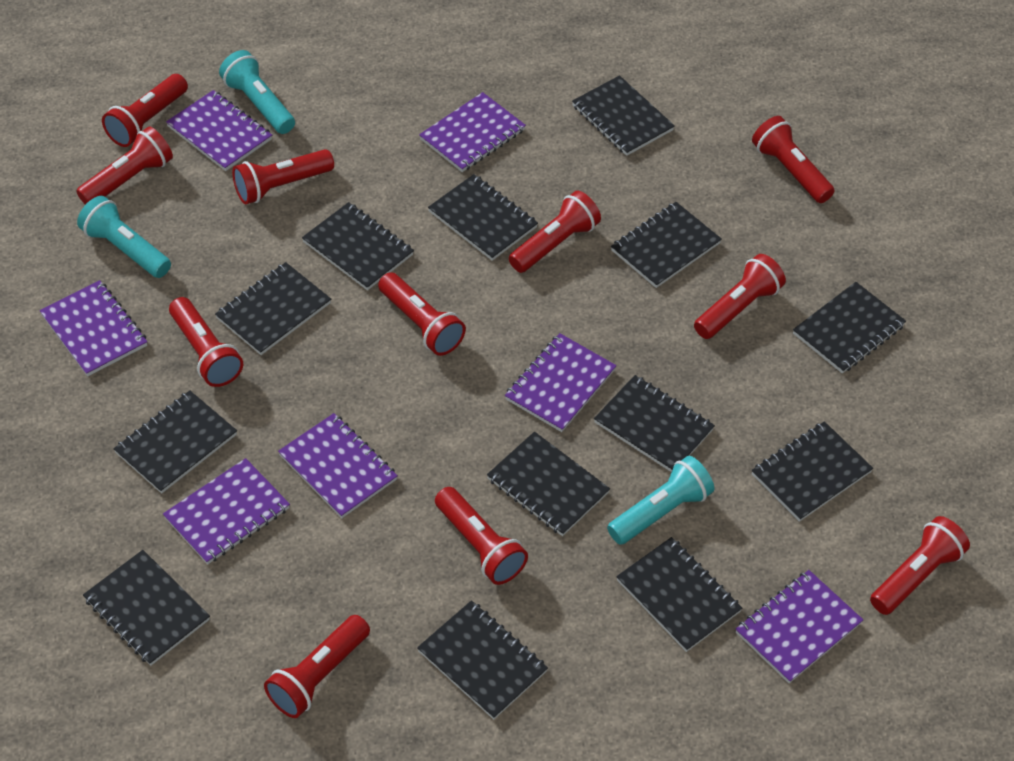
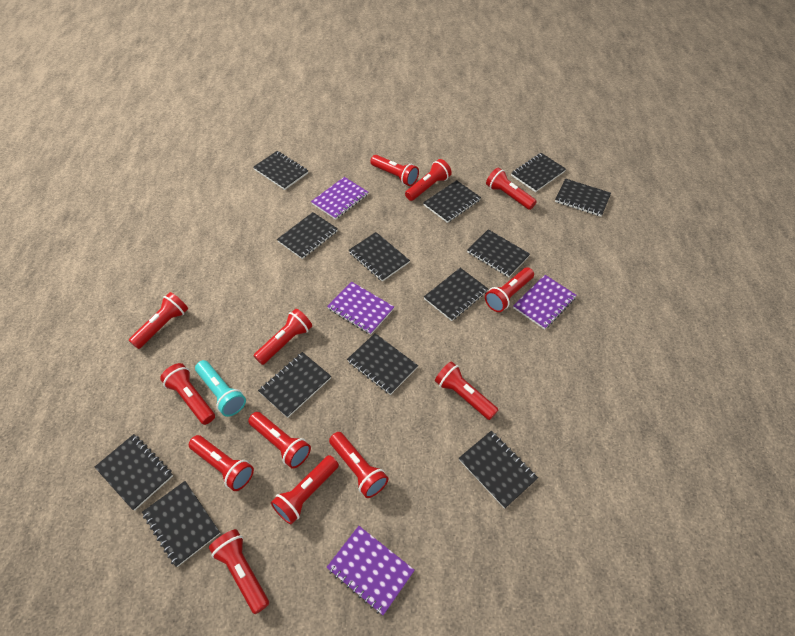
purple notebook: 7 -> 4
red flashlight: 11 -> 13
turquoise flashlight: 3 -> 1

